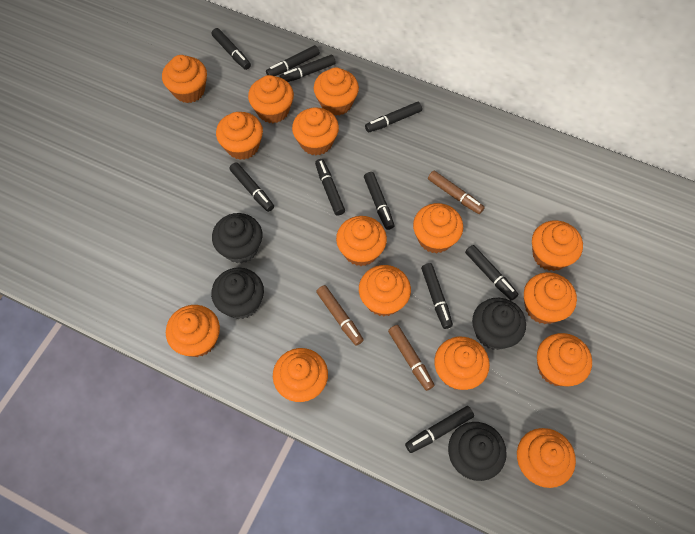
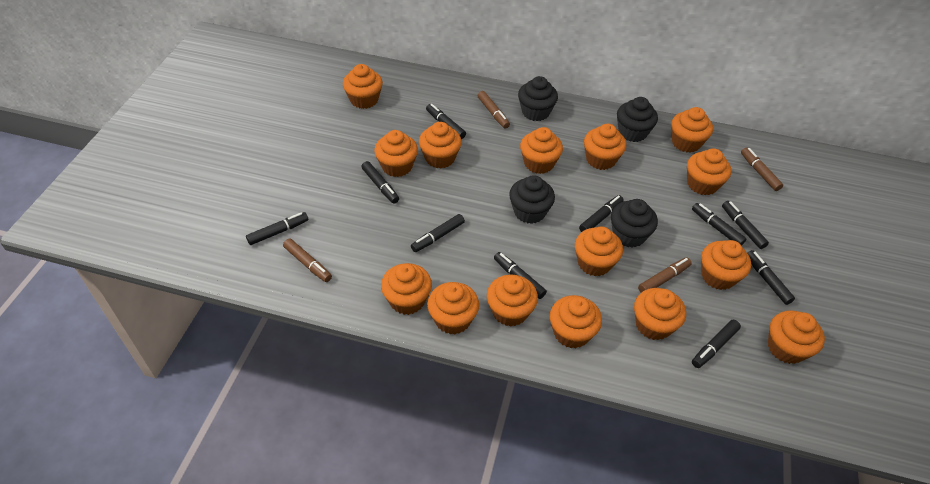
brown marker: 3 -> 4

